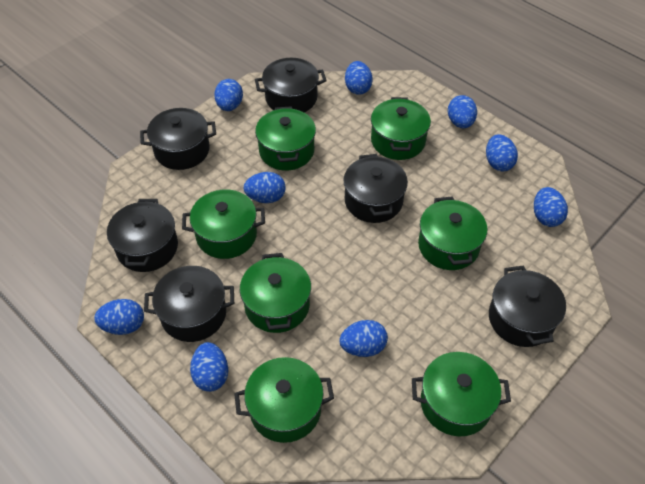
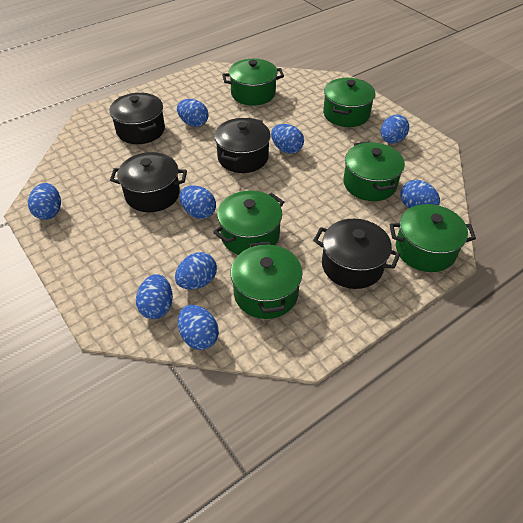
black pot: 6 -> 4
green pot: 7 -> 6

